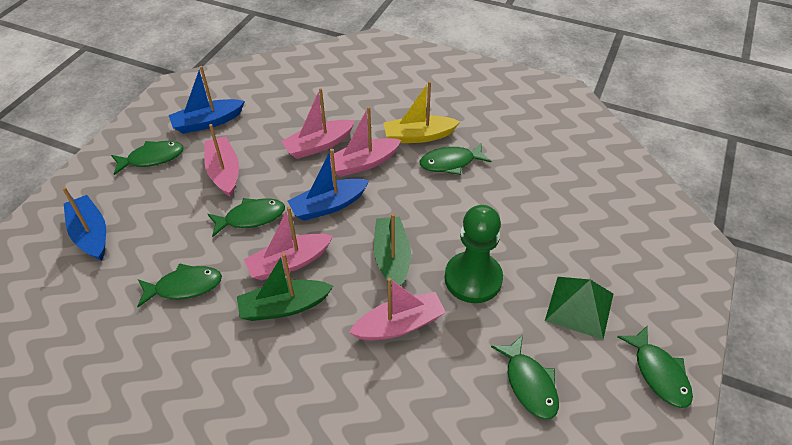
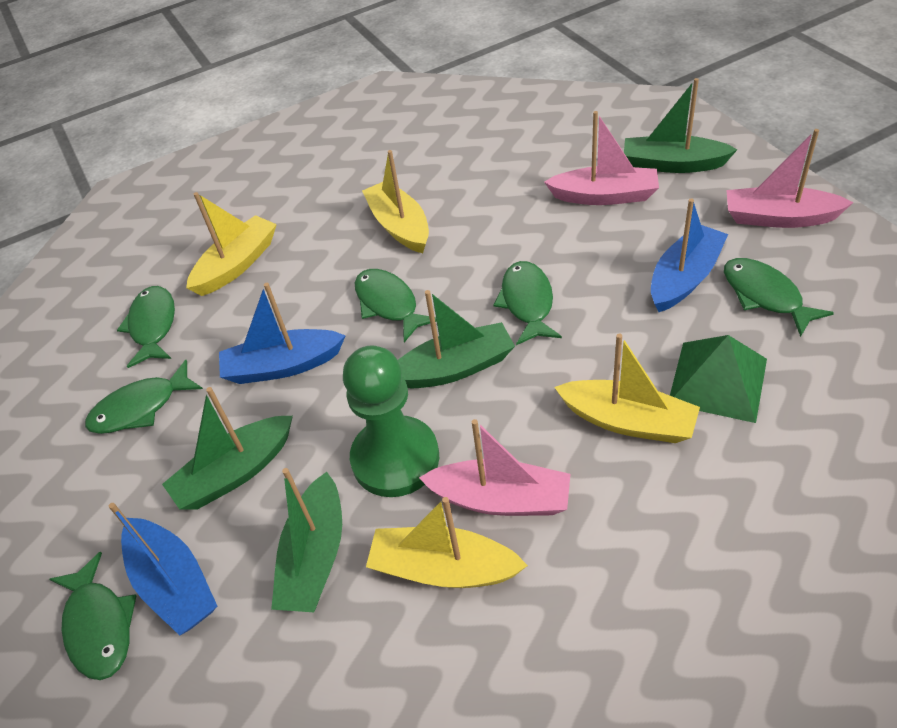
green boat: 2 -> 4
pink boat: 5 -> 3
yellow boat: 1 -> 4

